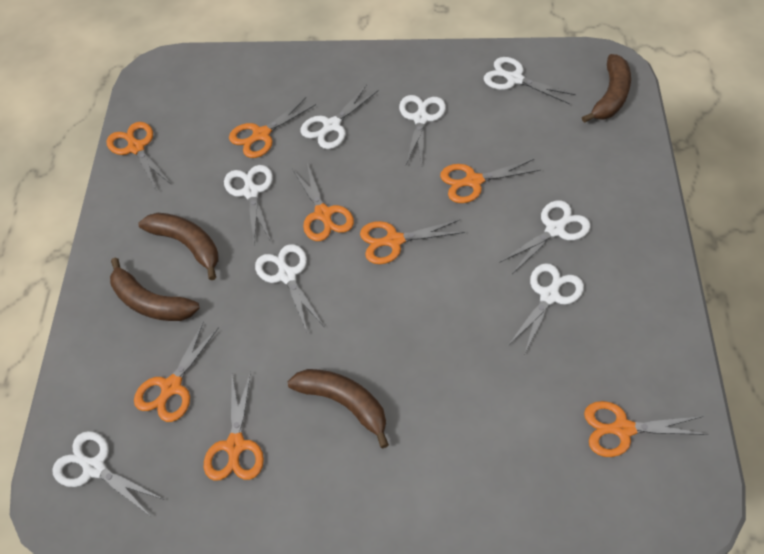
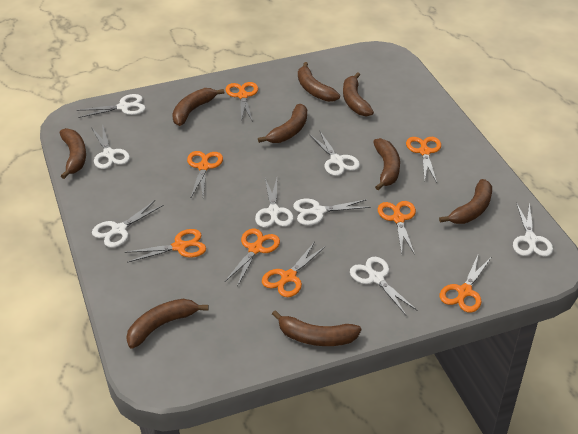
brown banana: 4 -> 9

